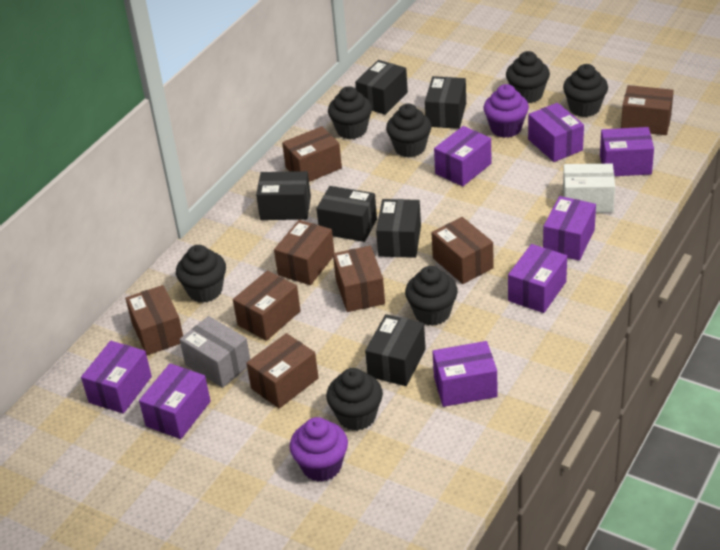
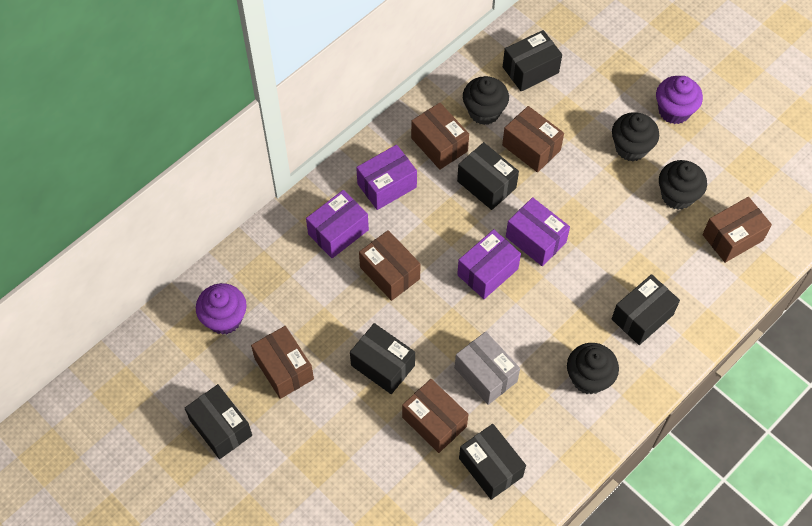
black cupcake: 7 -> 4
brown box: 8 -> 6
purple box: 8 -> 4
white box: 1 -> 0

